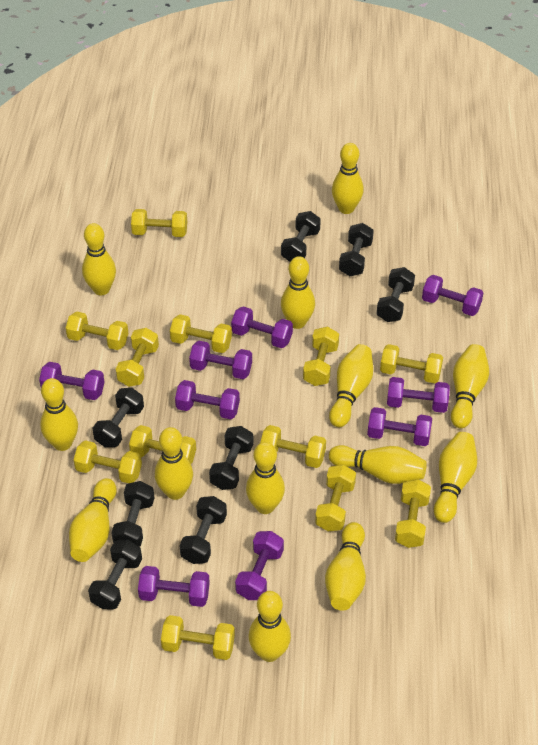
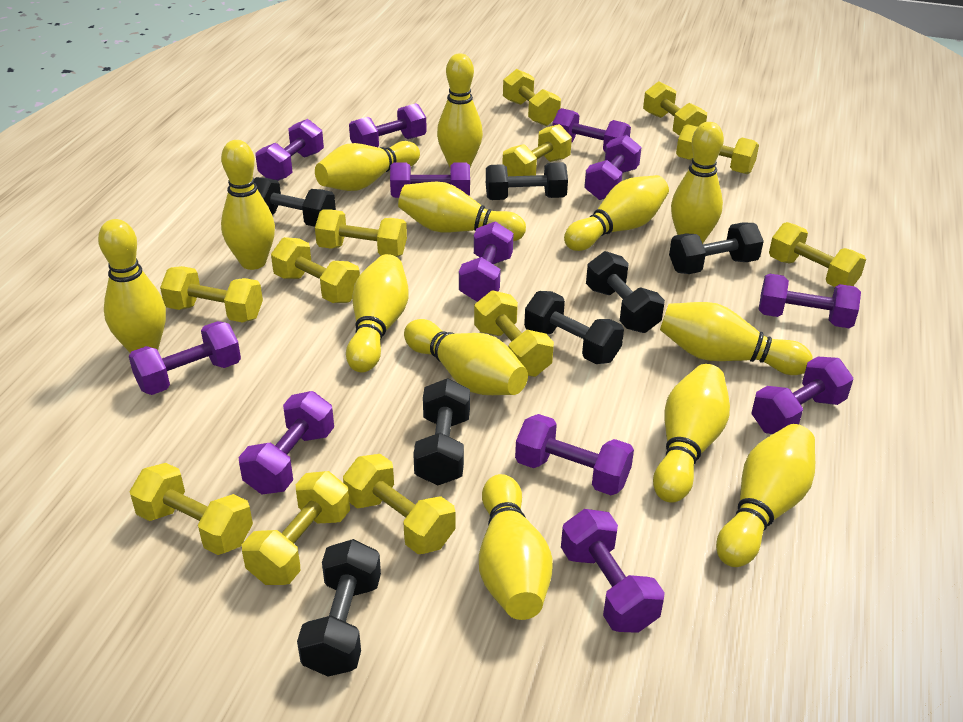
black dumbbell: 8 -> 7
purple dumbbell: 9 -> 12

